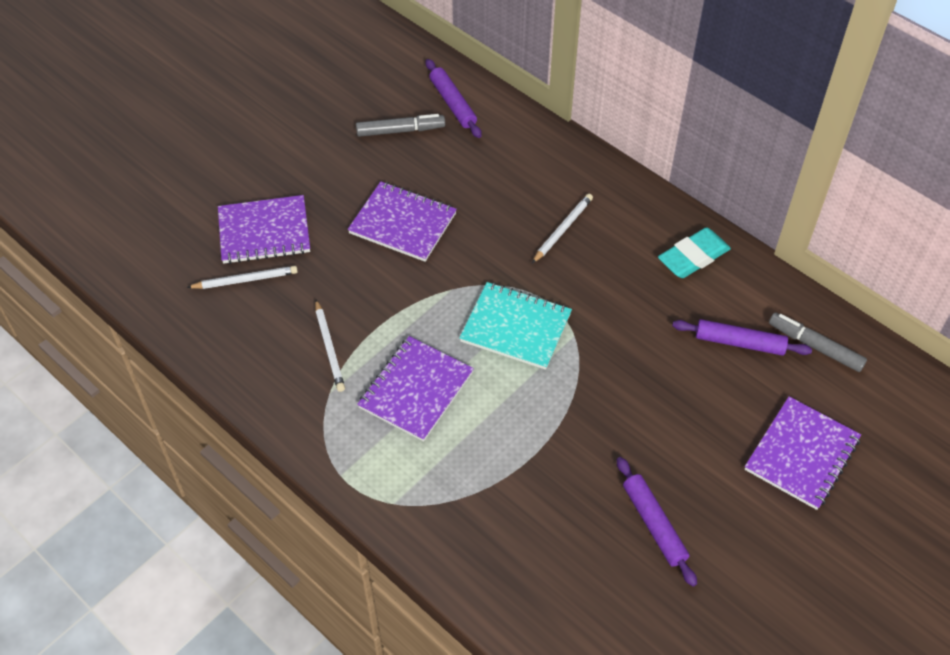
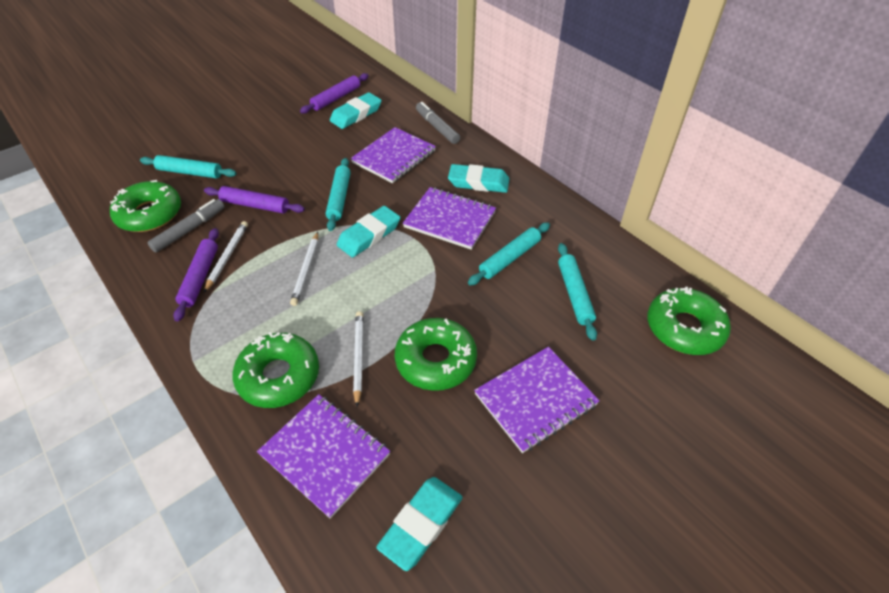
green donut: 0 -> 4
turquoise eraser: 1 -> 4
turquoise notebook: 1 -> 0
turquoise rolling pin: 0 -> 4

